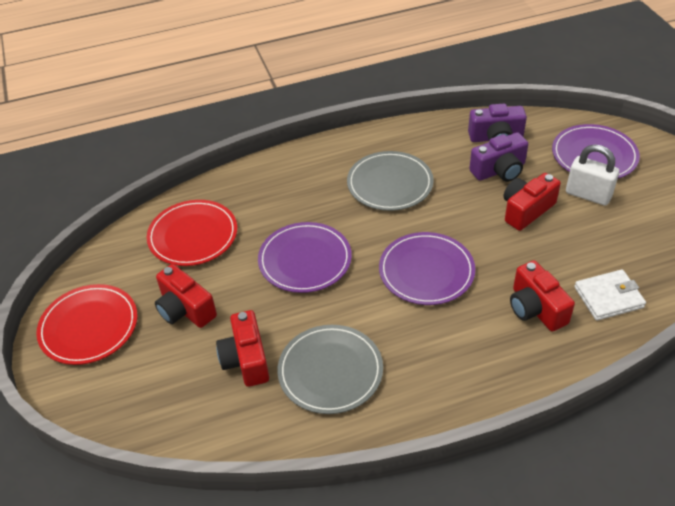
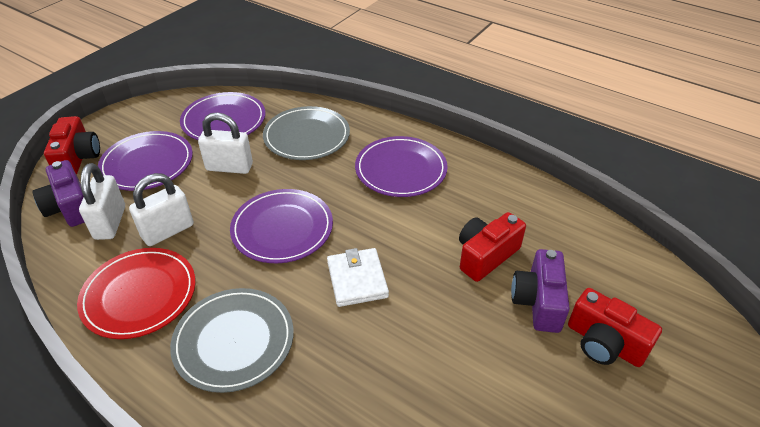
purple plate: 3 -> 4
red camera: 4 -> 3
red plate: 2 -> 1
white padlock: 1 -> 3

